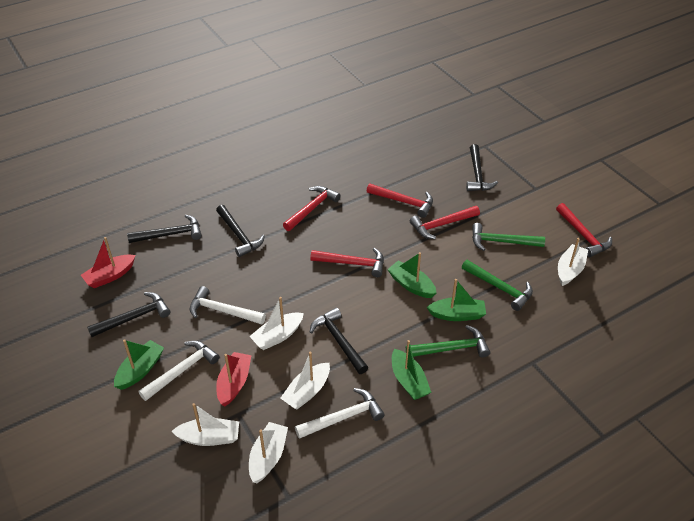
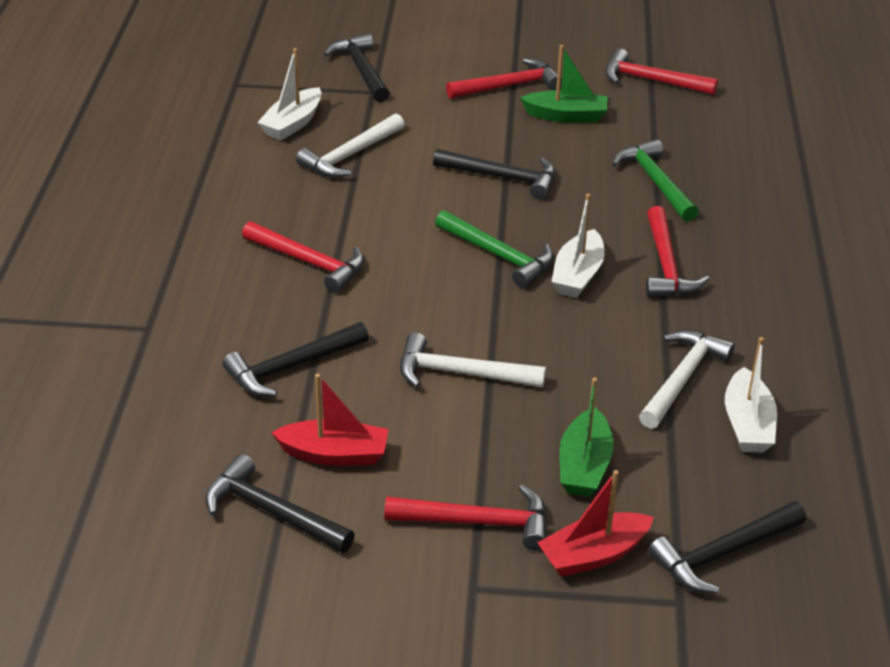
green boat: 4 -> 2
green hammer: 3 -> 2
white boat: 5 -> 3

